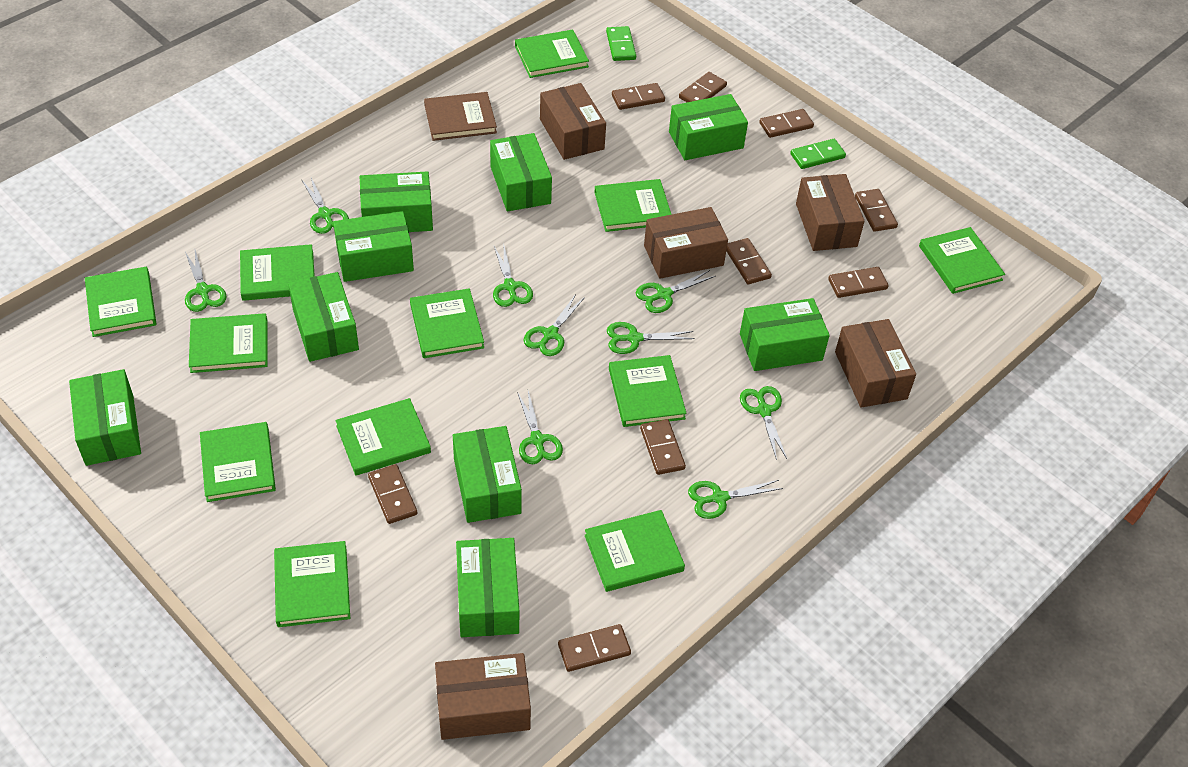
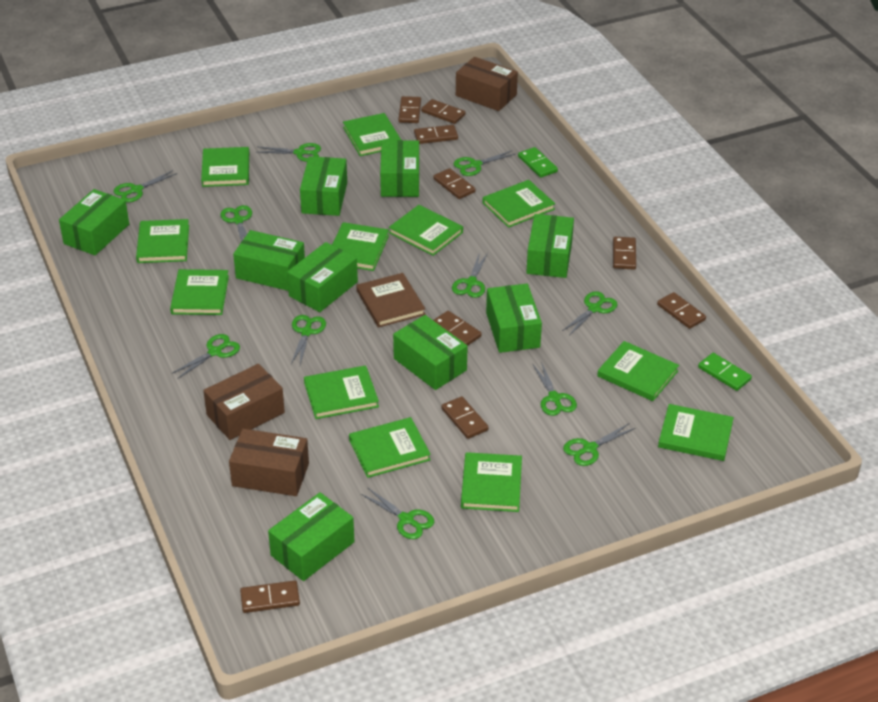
brown box: 5 -> 3
green scissors: 9 -> 11

